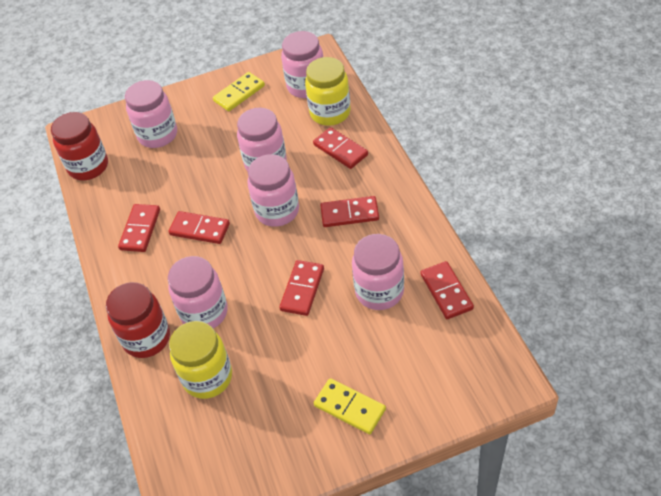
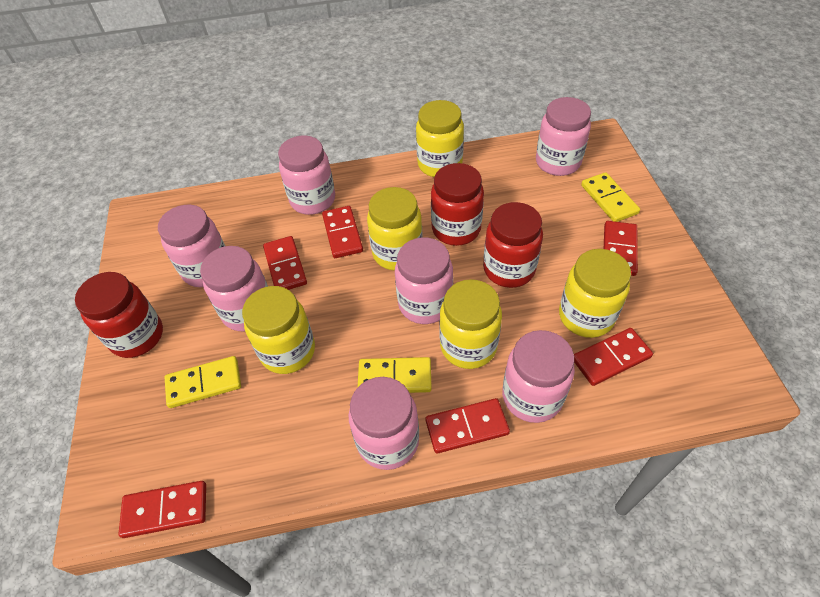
pink jar: 6 -> 7
red jar: 2 -> 3
yellow domino: 2 -> 3
yellow jar: 2 -> 5

